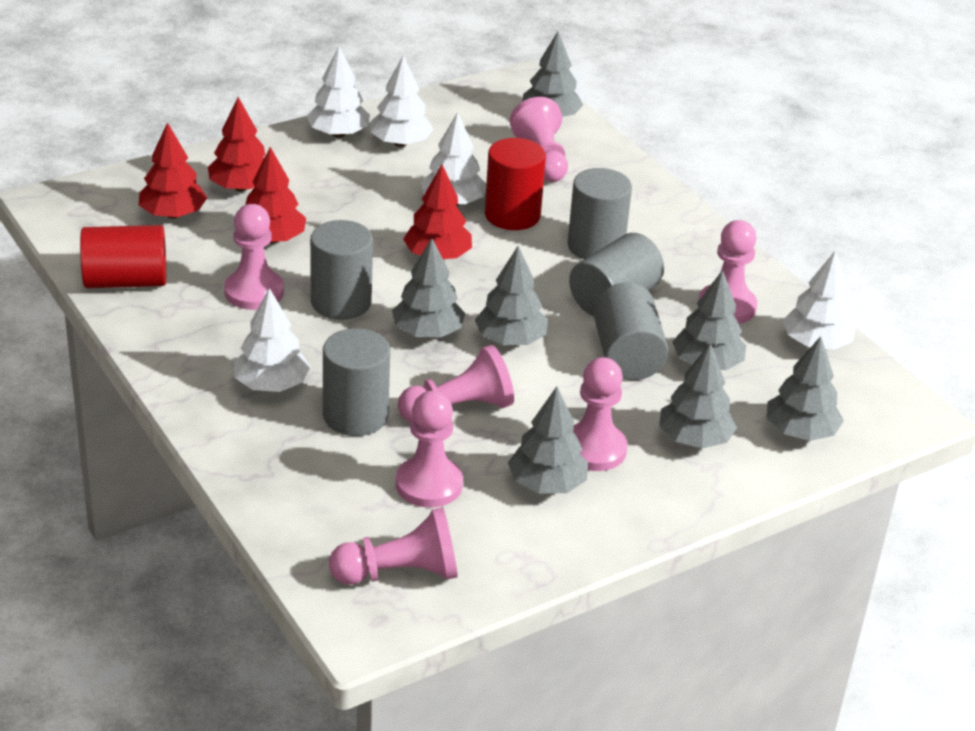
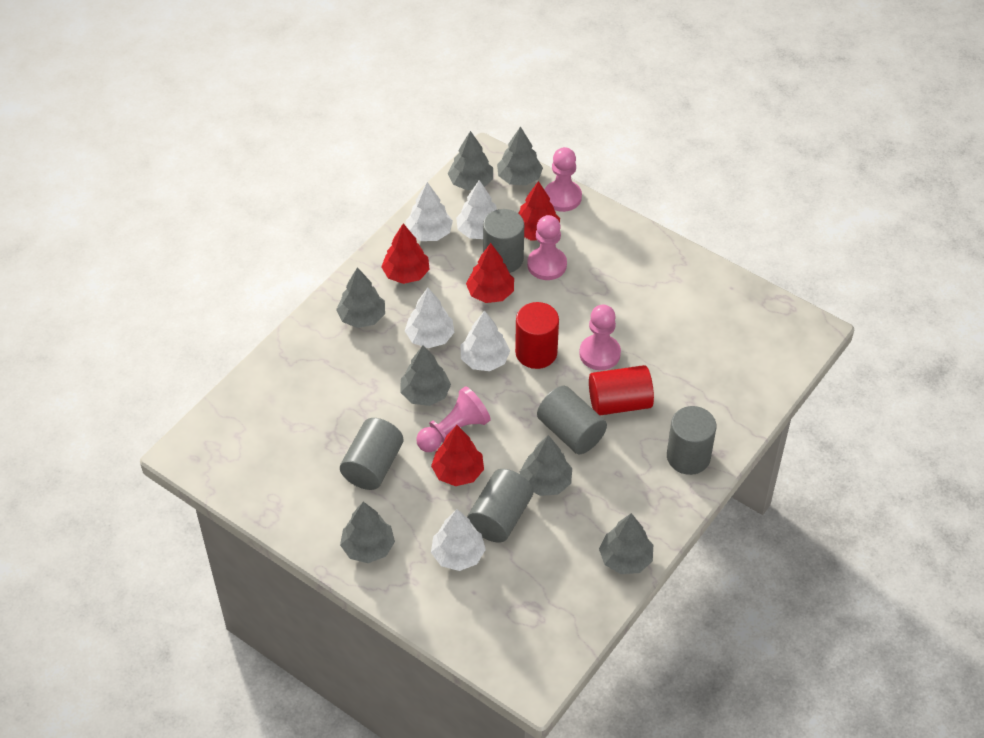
pink pawn: 7 -> 4

